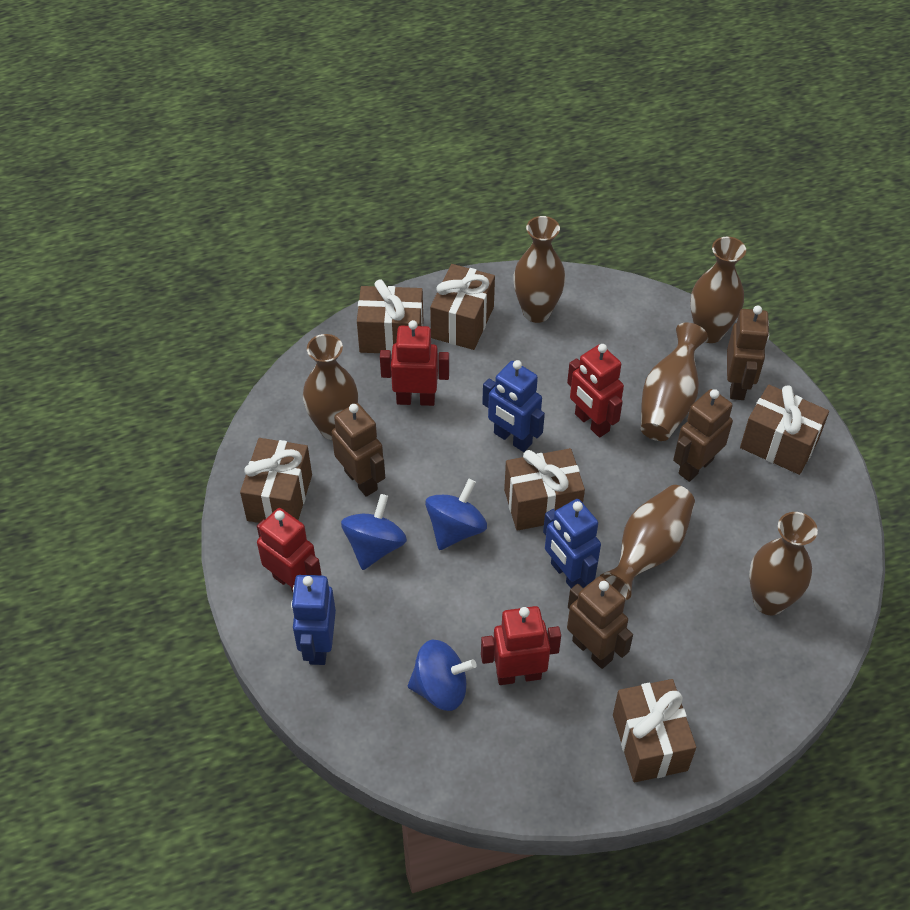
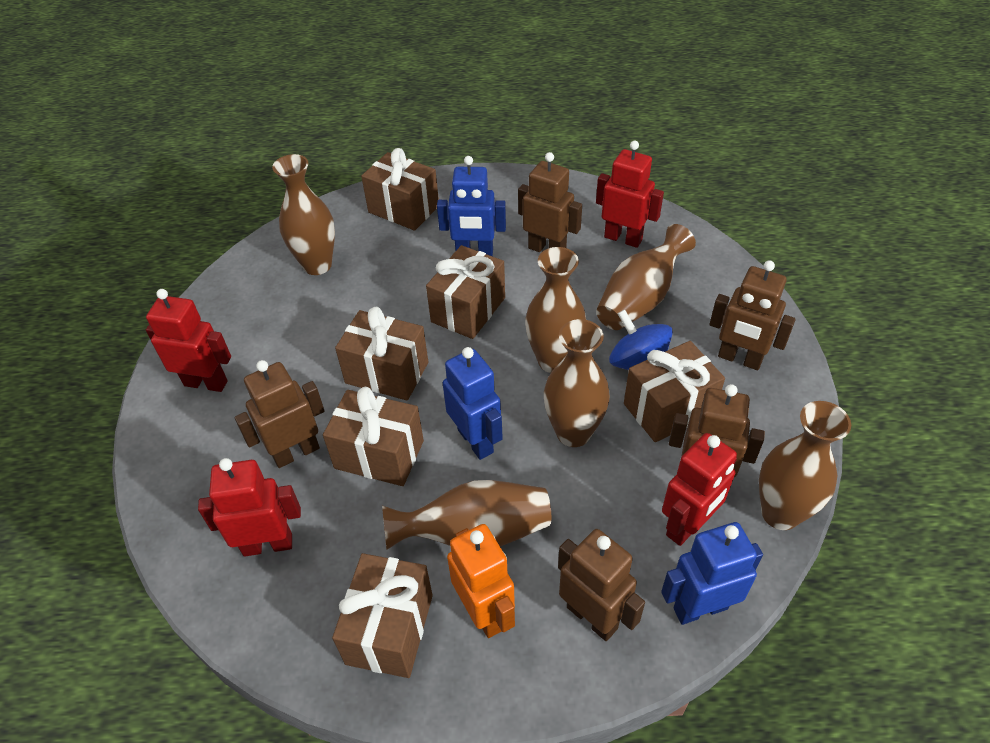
blue spinning top: 3 -> 1
brown robot: 4 -> 5
orange robot: 0 -> 1

